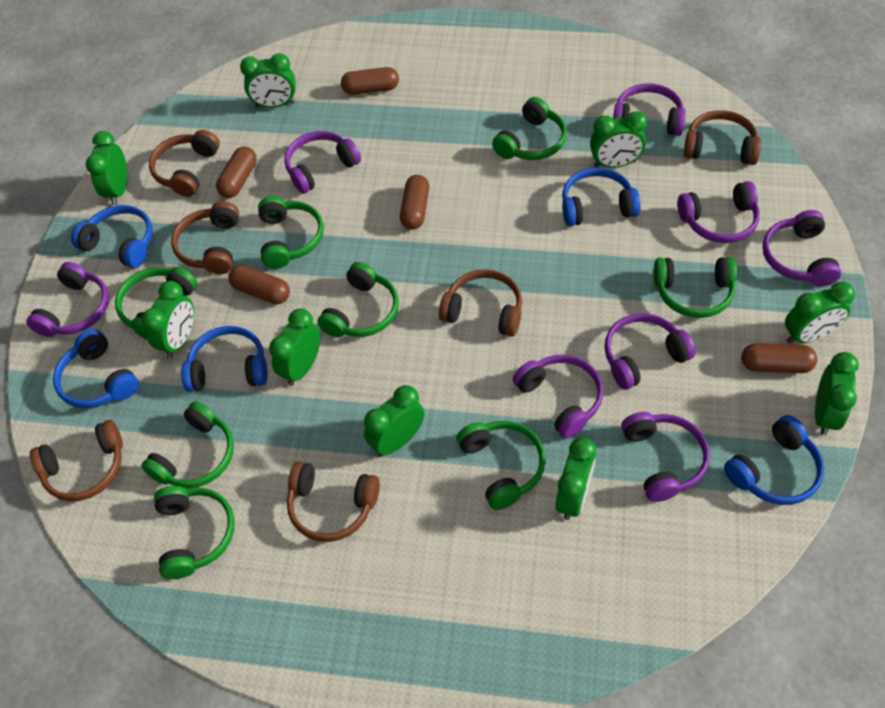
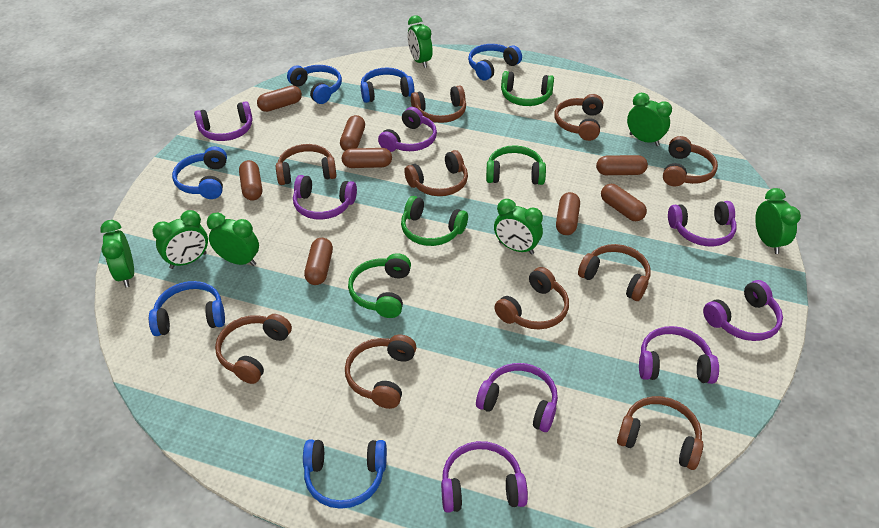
blue headphones: 5 -> 6
brown capsule: 5 -> 8
brown headphones: 6 -> 10
green clock: 9 -> 7
green headphones: 8 -> 4

